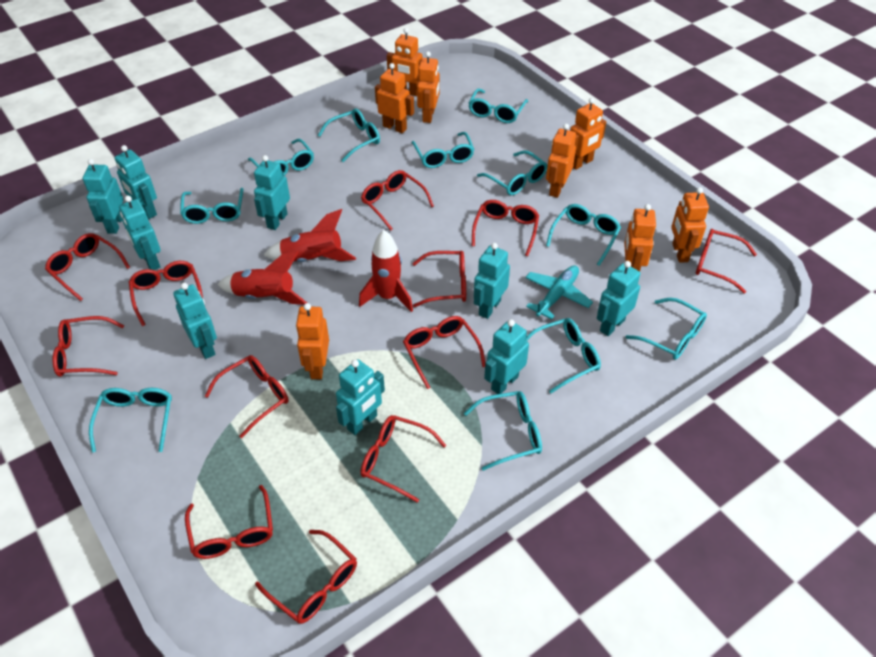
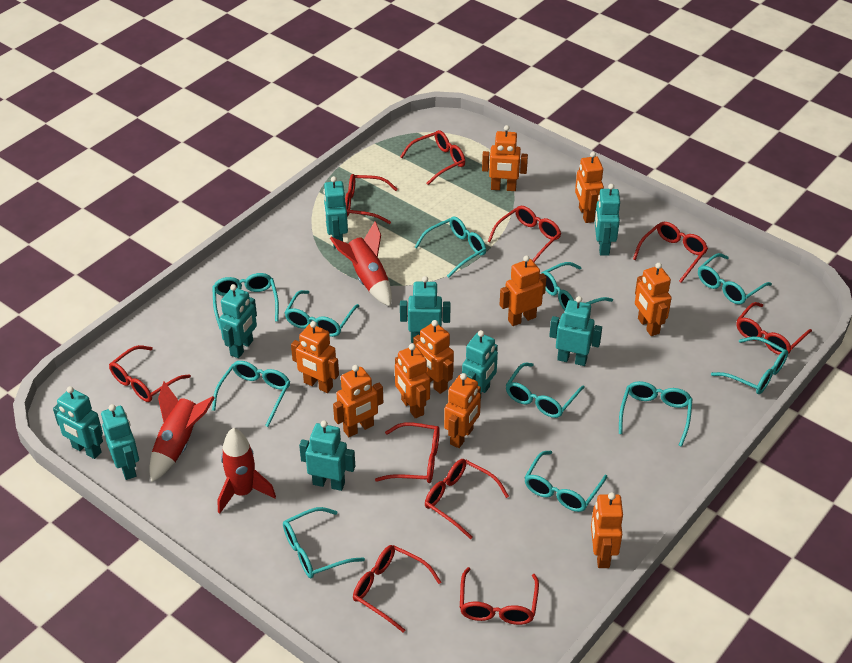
orange robot: 8 -> 10
red glasses: 12 -> 10
turquoise plane: 1 -> 0

